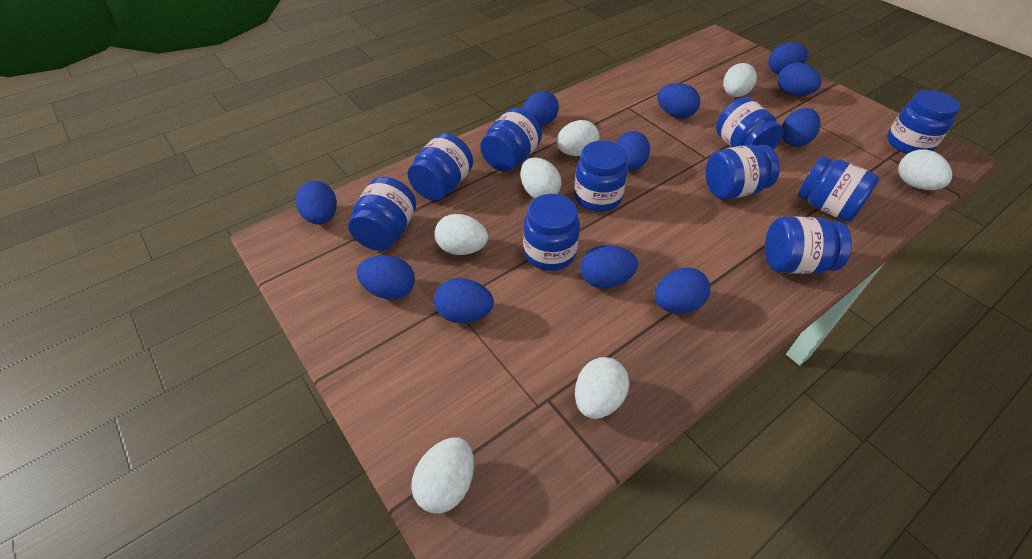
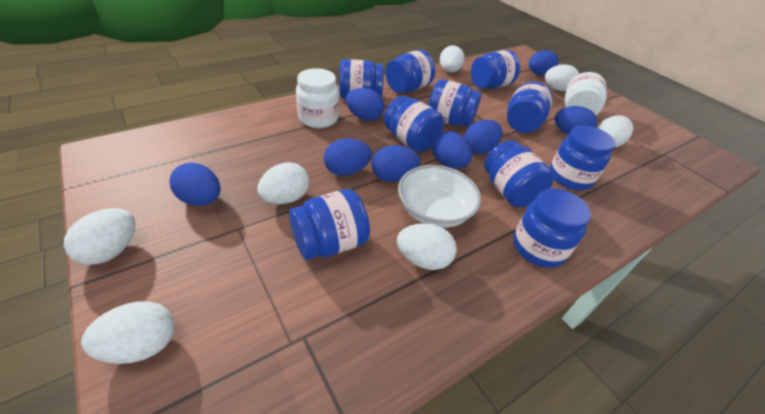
blue egg: 11 -> 8
white bowl: 0 -> 1
white jar: 0 -> 2

